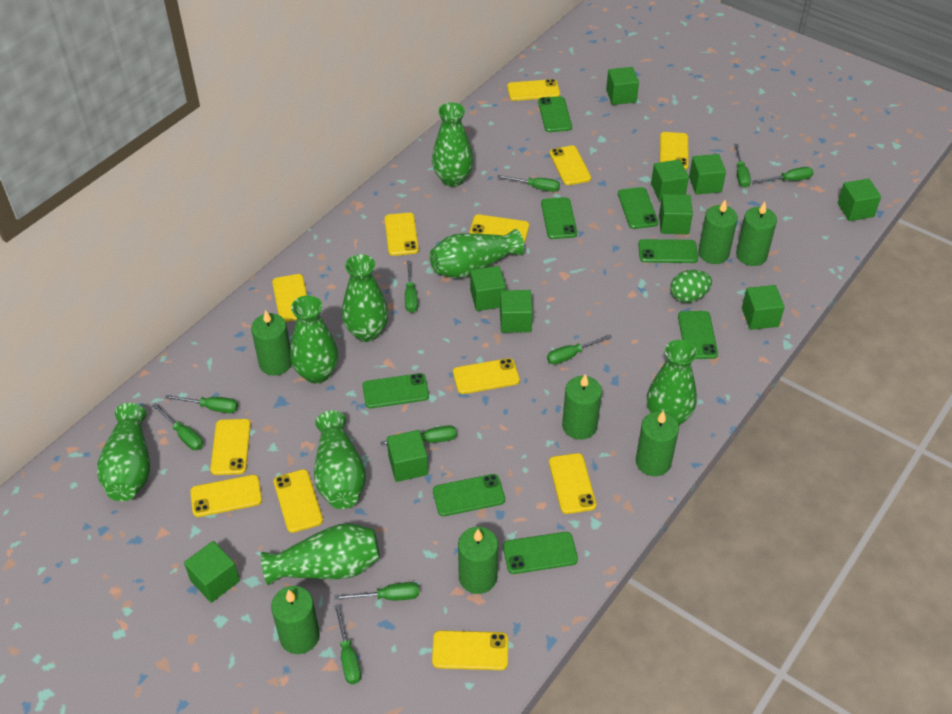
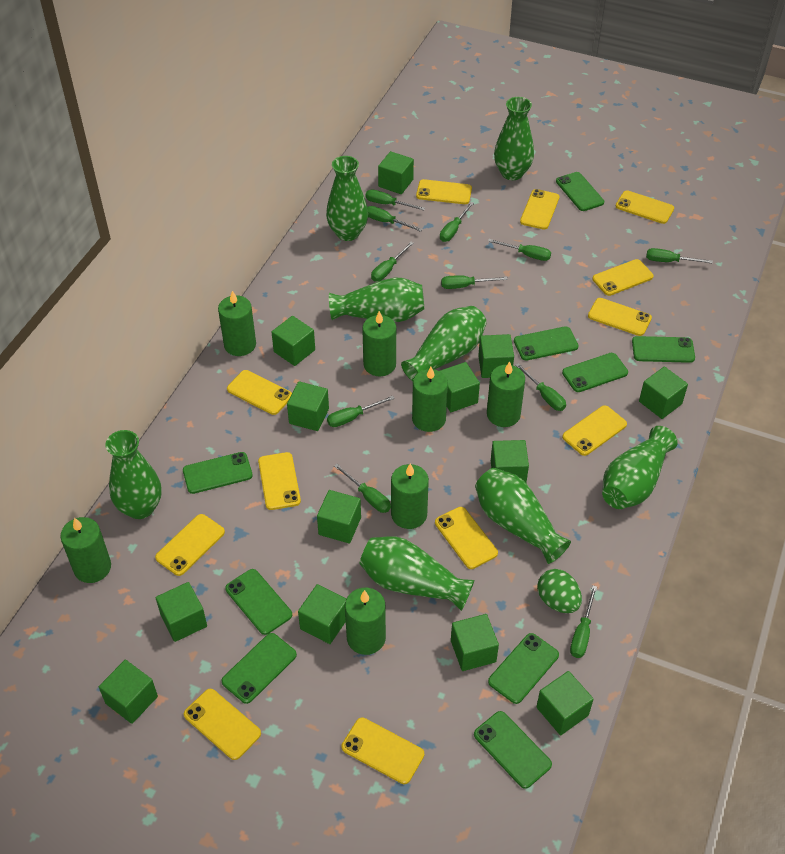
green cube: 10 -> 13
green phone: 8 -> 9
green screwdriver: 10 -> 11

